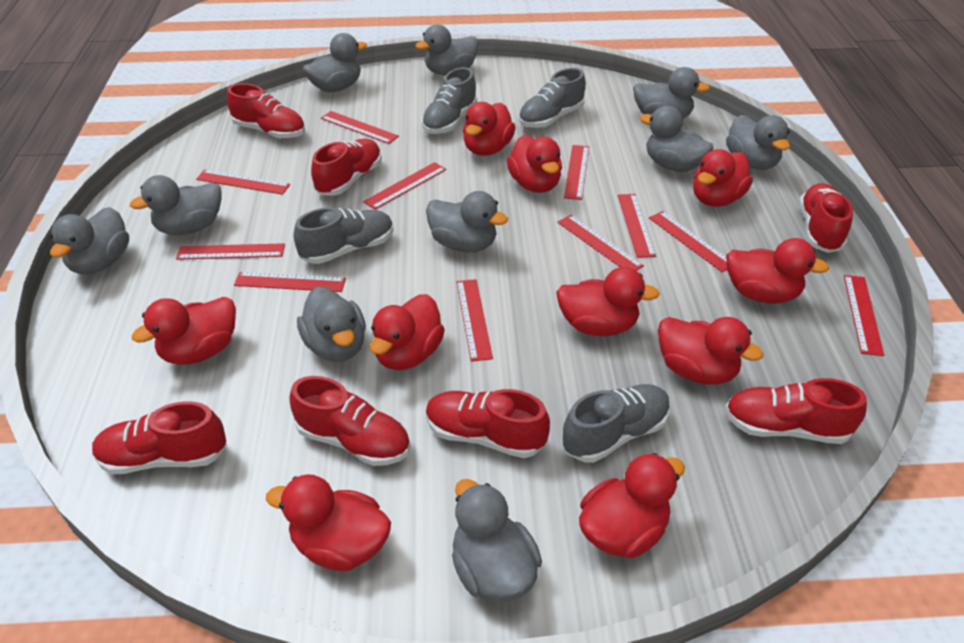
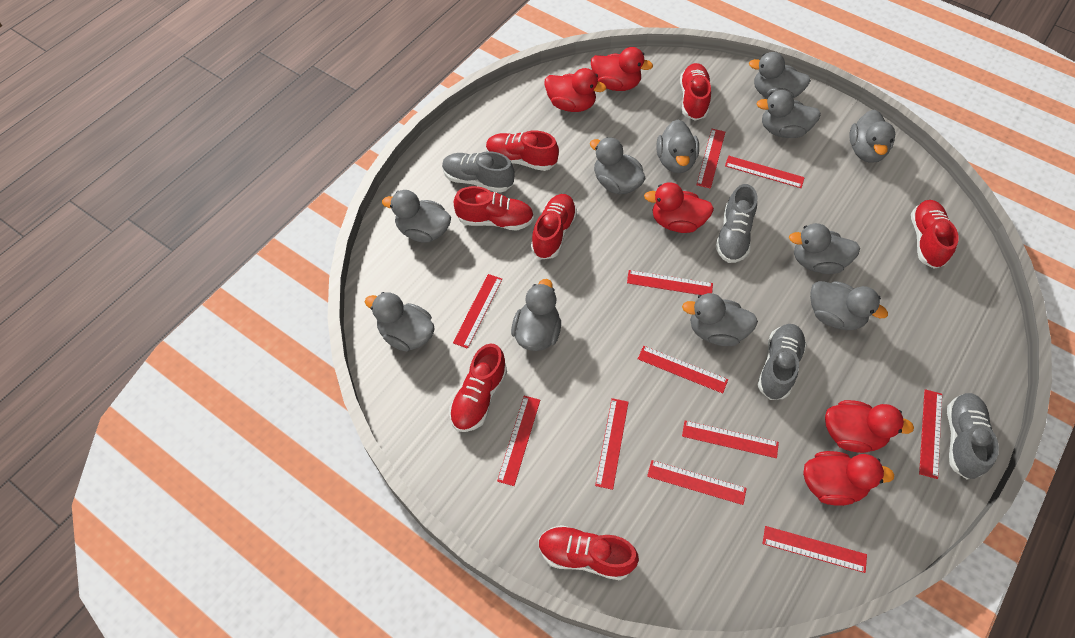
grey duck: 10 -> 11
red duck: 10 -> 5

